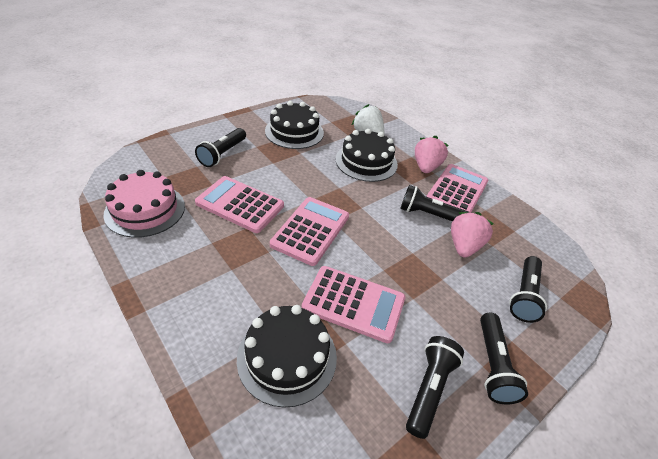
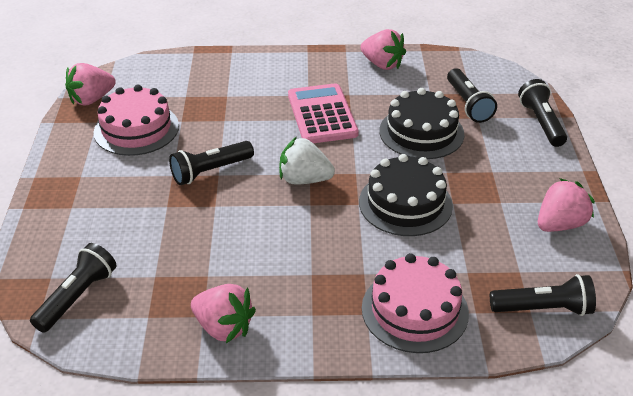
black cake: 3 -> 2
pink cake: 1 -> 2
pink calculator: 4 -> 1
pink strawberry: 2 -> 4

